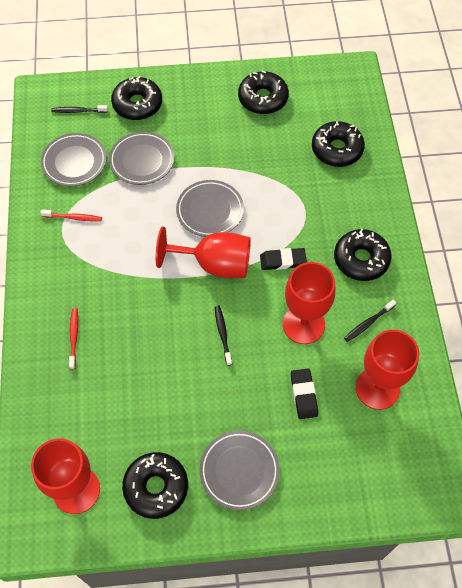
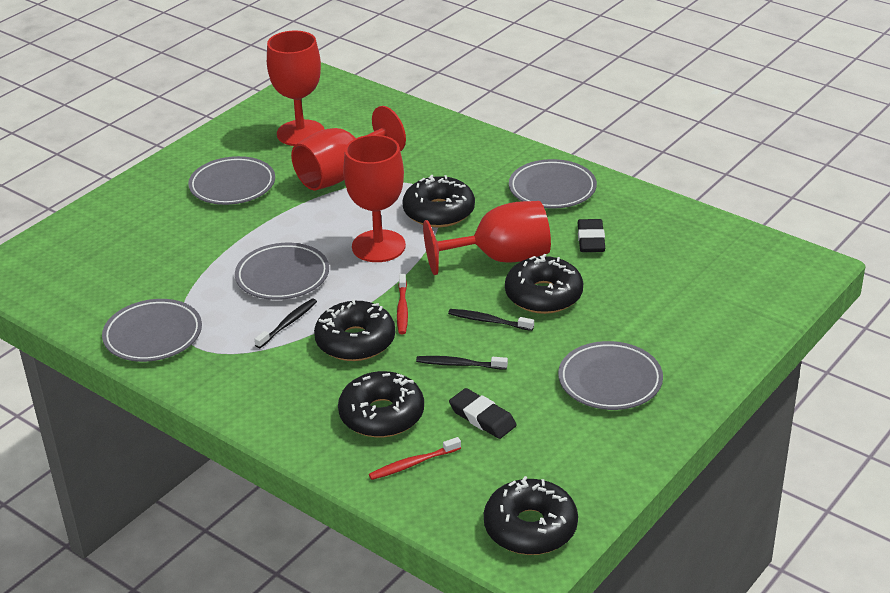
grey plate: 4 -> 5

